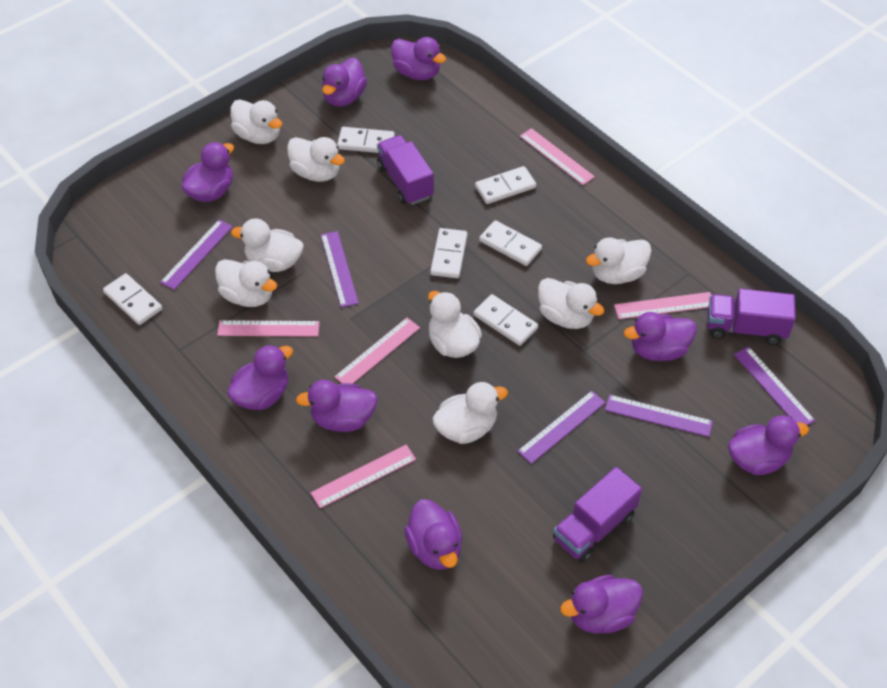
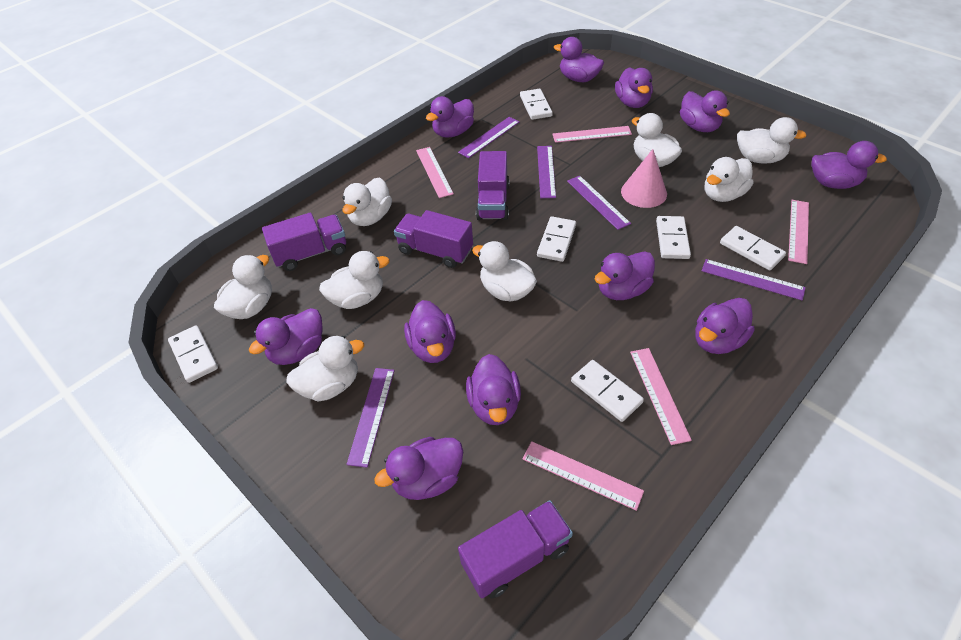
pink cone: 0 -> 1
purple duck: 9 -> 11
purple truck: 3 -> 4

